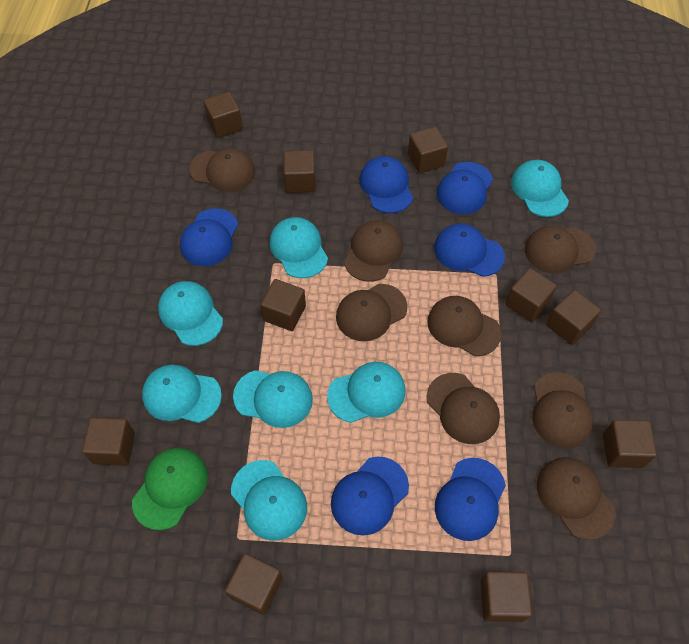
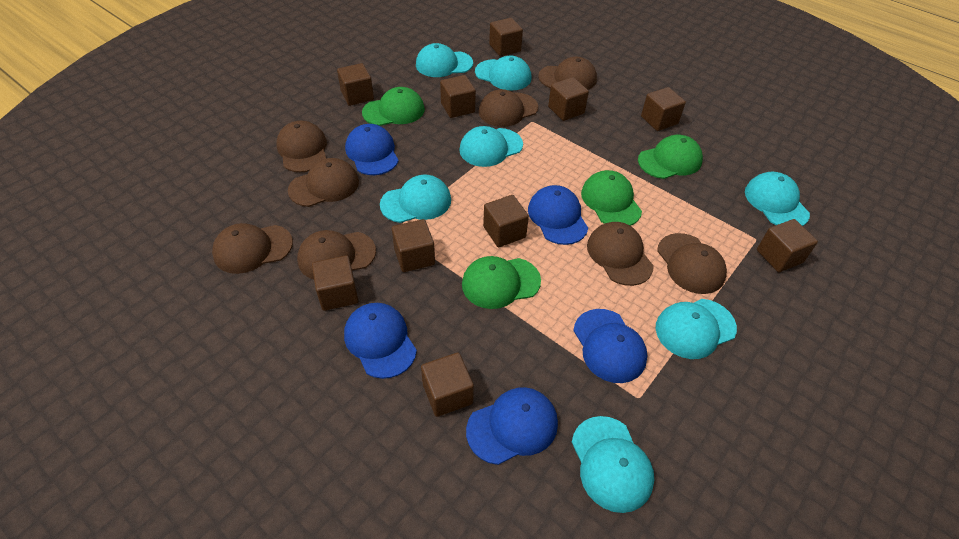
blue cap: 6 -> 5
green cap: 1 -> 4

